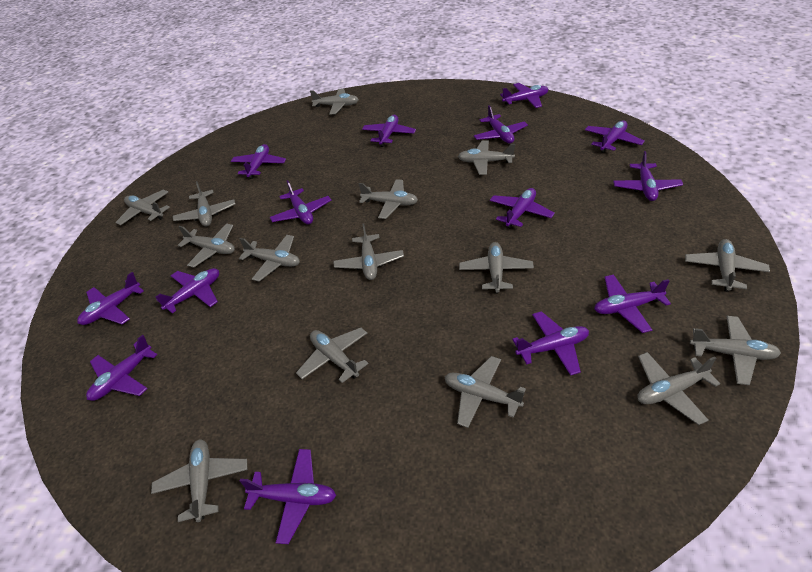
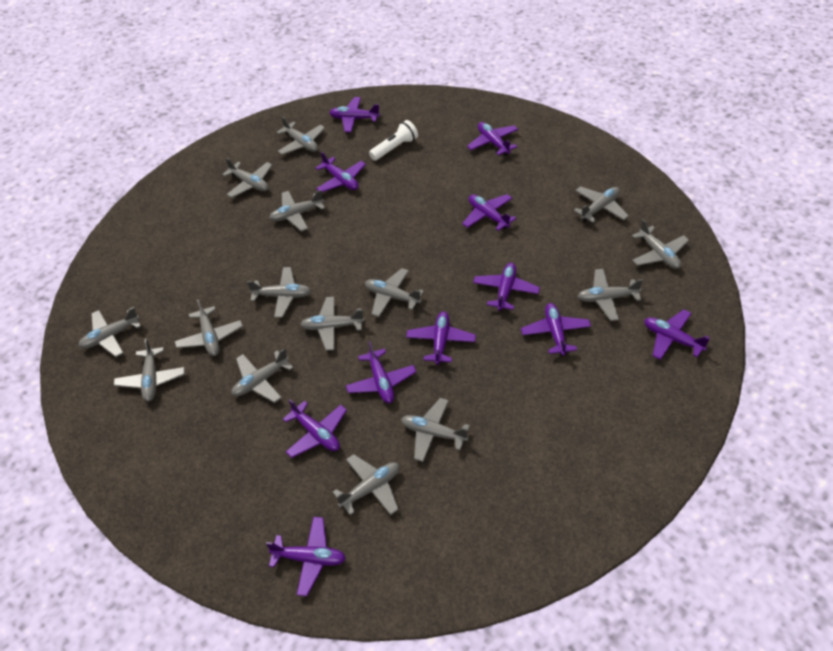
purple plane: 14 -> 11
white flashlight: 0 -> 1

